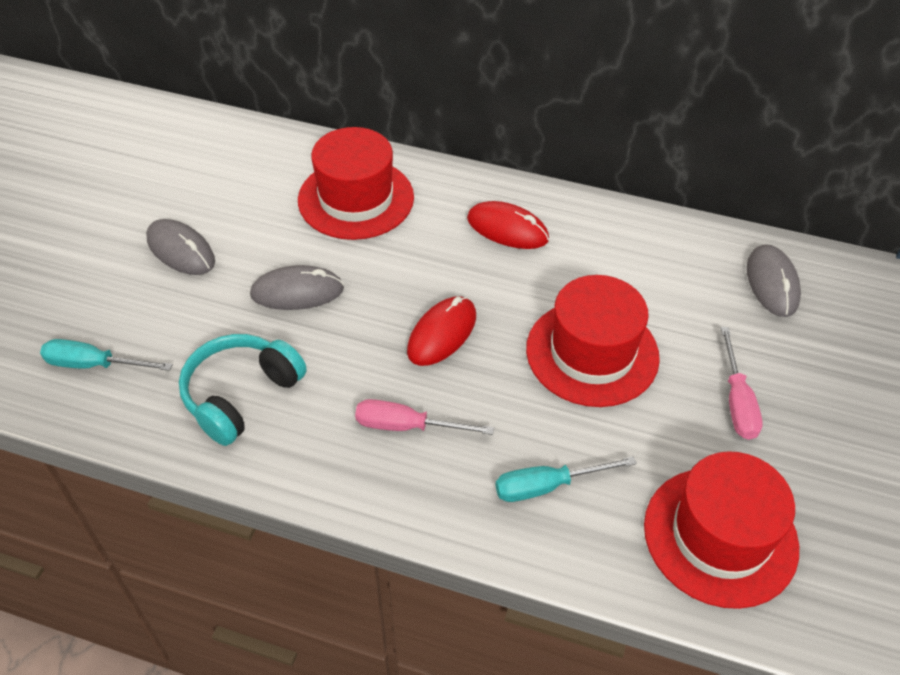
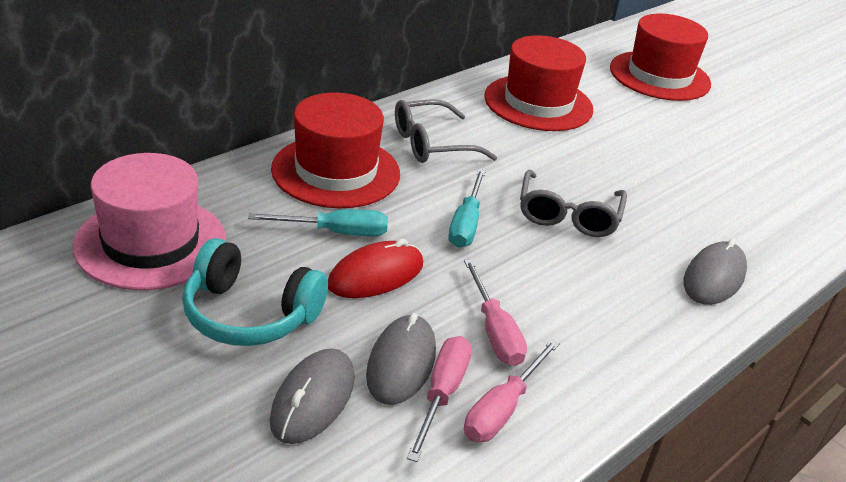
grey glasses: 0 -> 2
pink hat: 0 -> 1
pink screwdriver: 2 -> 3
red mouse: 2 -> 1

